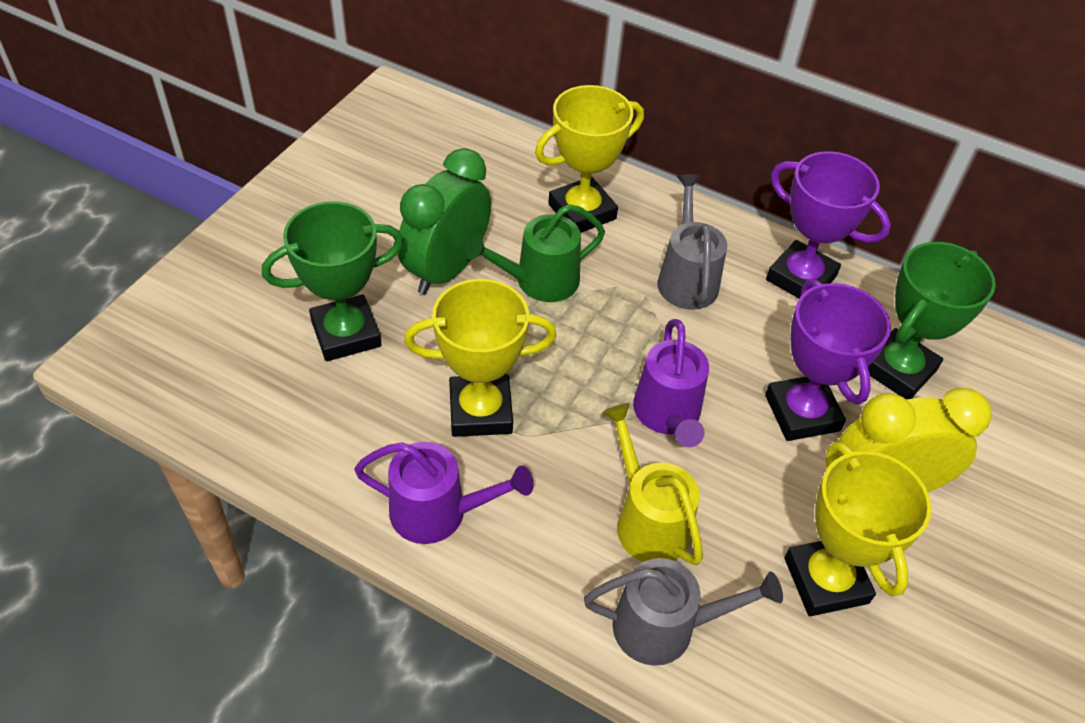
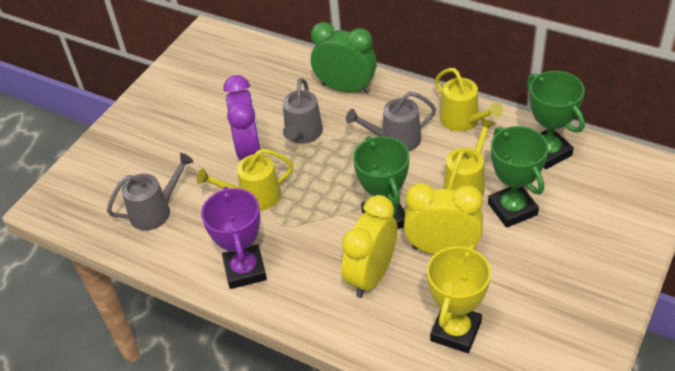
green trophy: 2 -> 3
green watering can: 1 -> 0
grey watering can: 2 -> 3
purple clock: 0 -> 1
purple trophy: 2 -> 1
purple watering can: 2 -> 0
yellow clock: 1 -> 2
yellow trophy: 3 -> 1
yellow watering can: 1 -> 3

